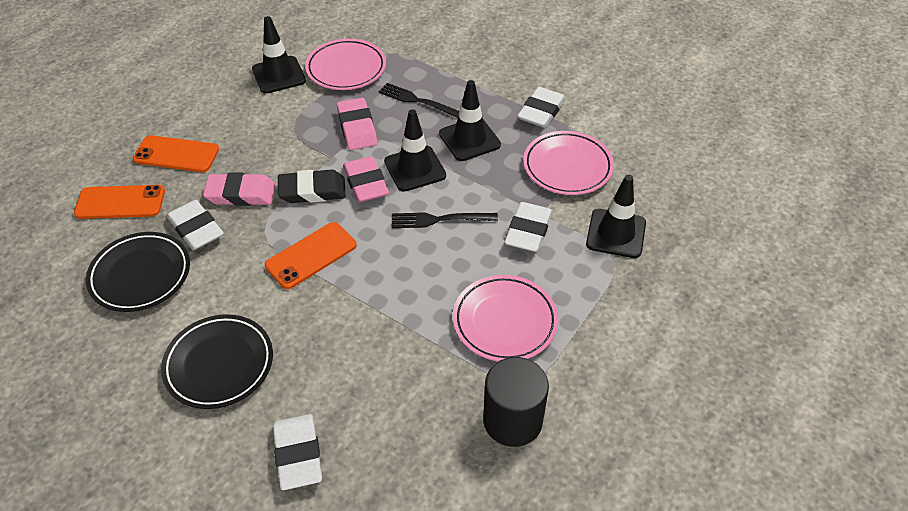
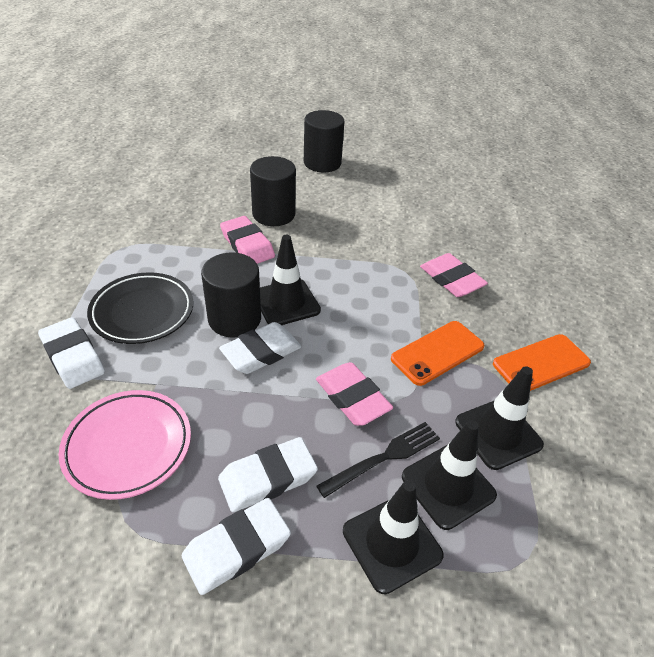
black cylinder: 1 -> 3
black eraser: 1 -> 0
black fork: 2 -> 1
black plate: 2 -> 1
orange phone: 3 -> 2
pink plate: 3 -> 1

